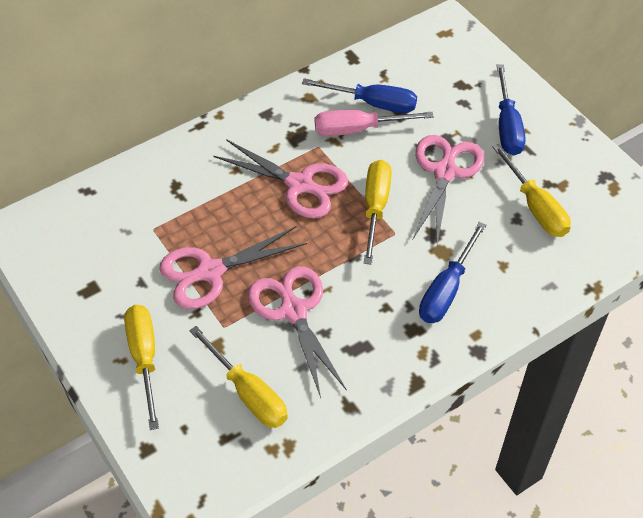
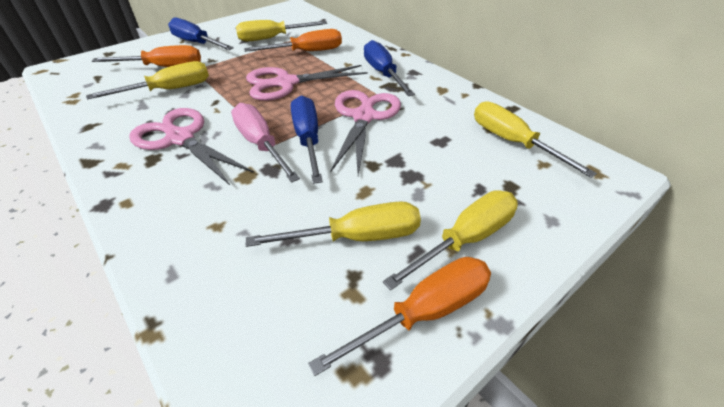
orange screwdriver: 0 -> 3
pink scissors: 4 -> 3
yellow screwdriver: 4 -> 5

